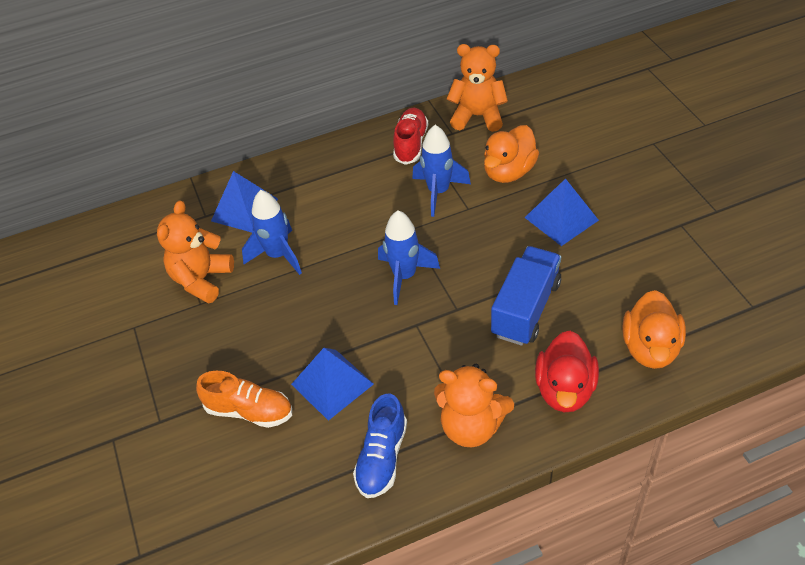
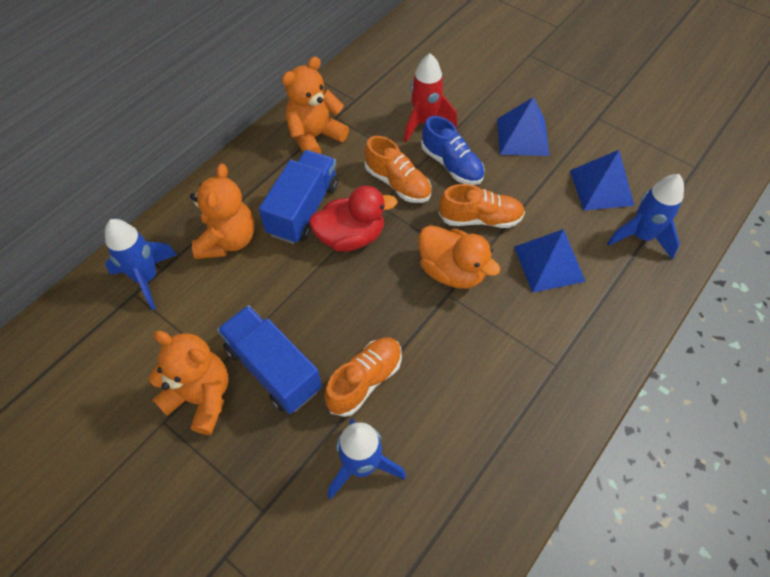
blue truck: 1 -> 2
orange duck: 2 -> 1
orange shoe: 1 -> 3
red rocket: 0 -> 1
red shoe: 1 -> 0

